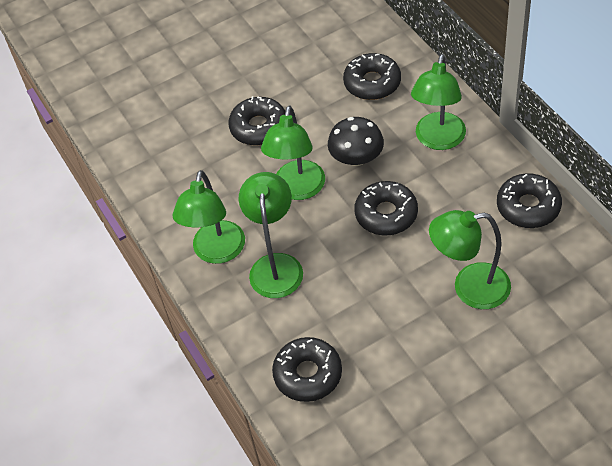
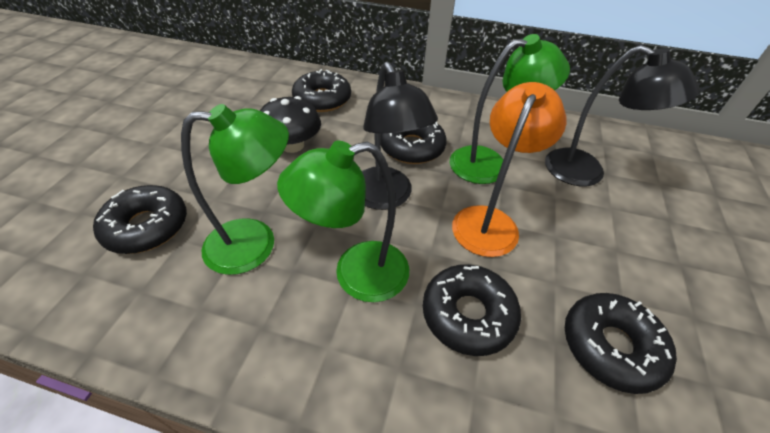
black lamp: 0 -> 2
green lamp: 5 -> 3
orange lamp: 0 -> 1

